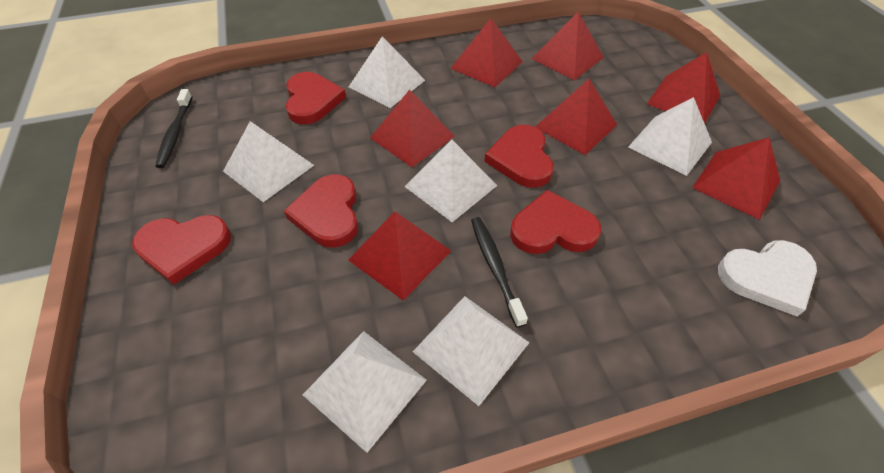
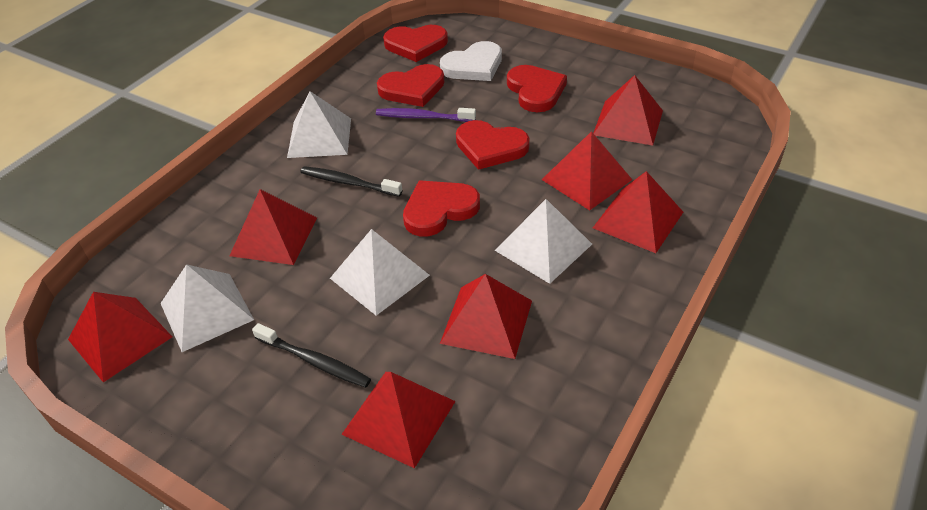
purple toothbrush: 0 -> 1
white pyramid: 6 -> 4

